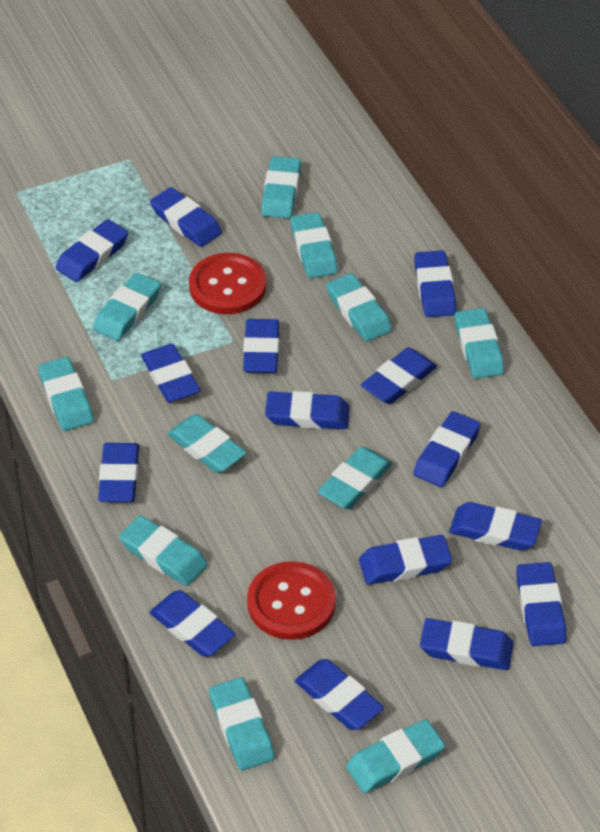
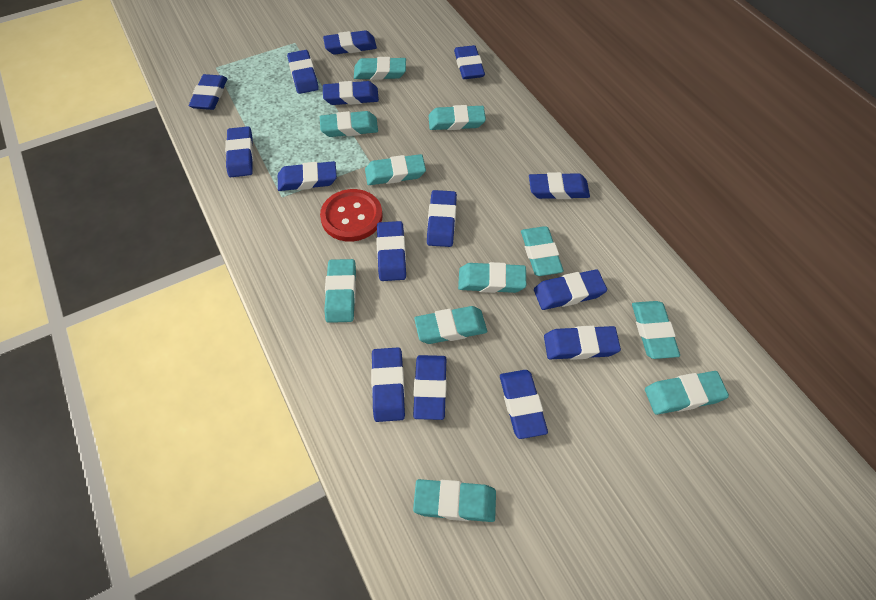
red button: 2 -> 1

